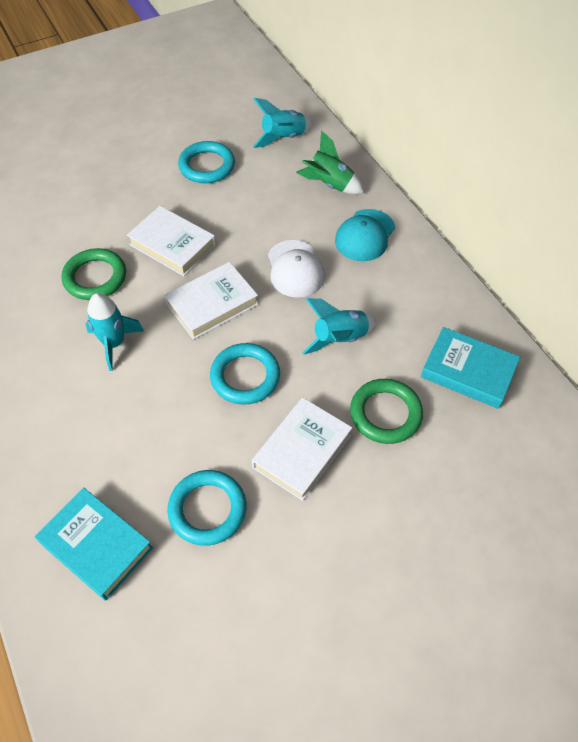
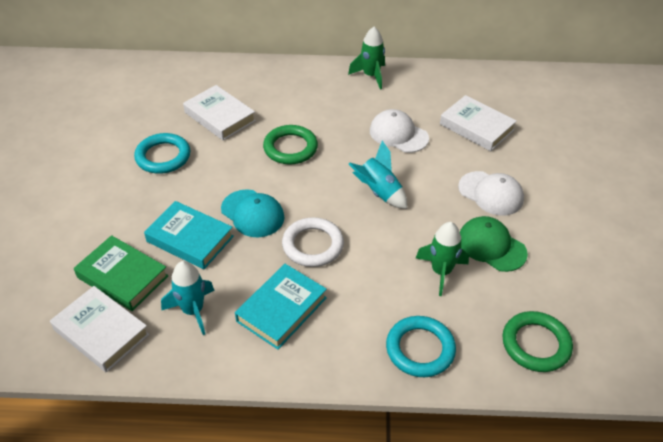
green book: 0 -> 1
green cap: 0 -> 1
green rocket: 1 -> 2
turquoise ring: 3 -> 2
turquoise rocket: 3 -> 2
white cap: 1 -> 2
white ring: 0 -> 1

